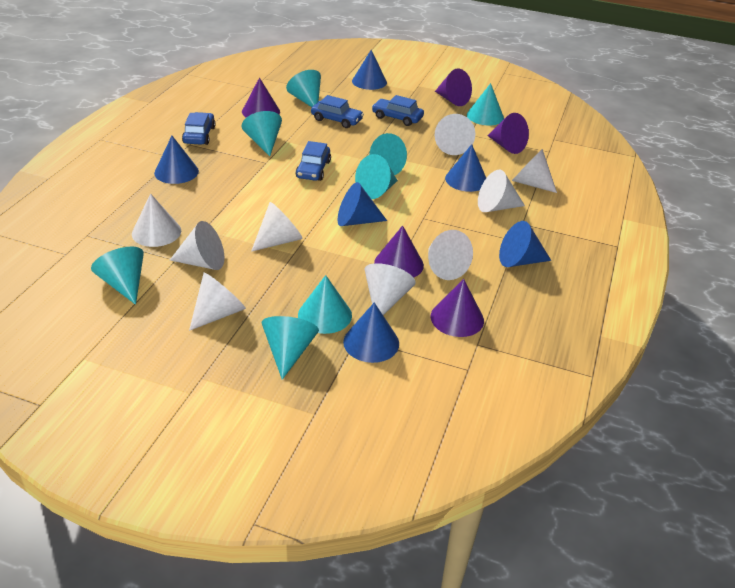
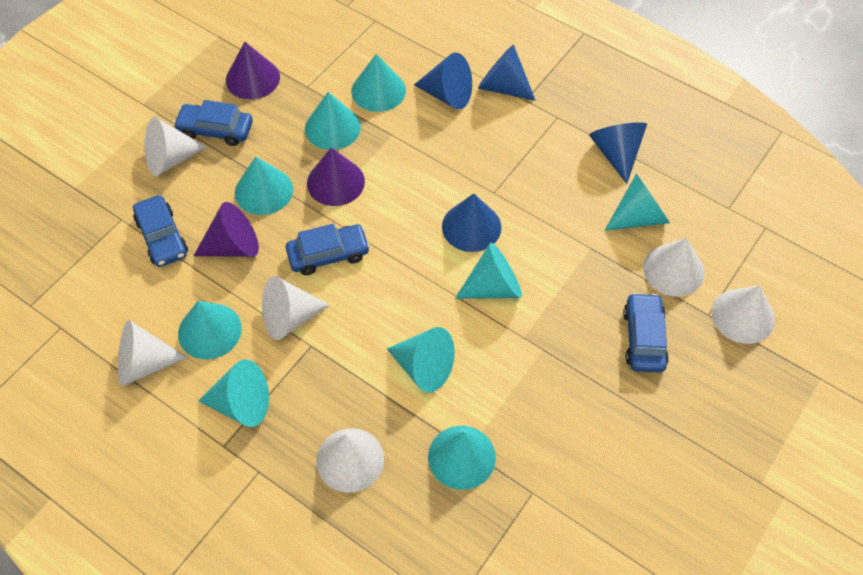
blue cone: 6 -> 4
purple cone: 5 -> 3
turquoise cone: 8 -> 9
white cone: 9 -> 6

